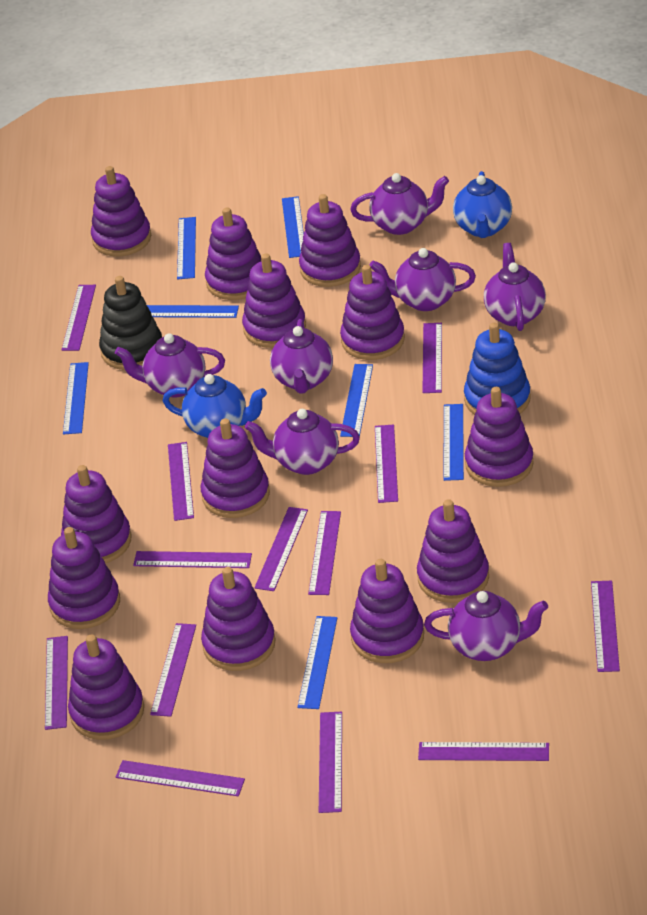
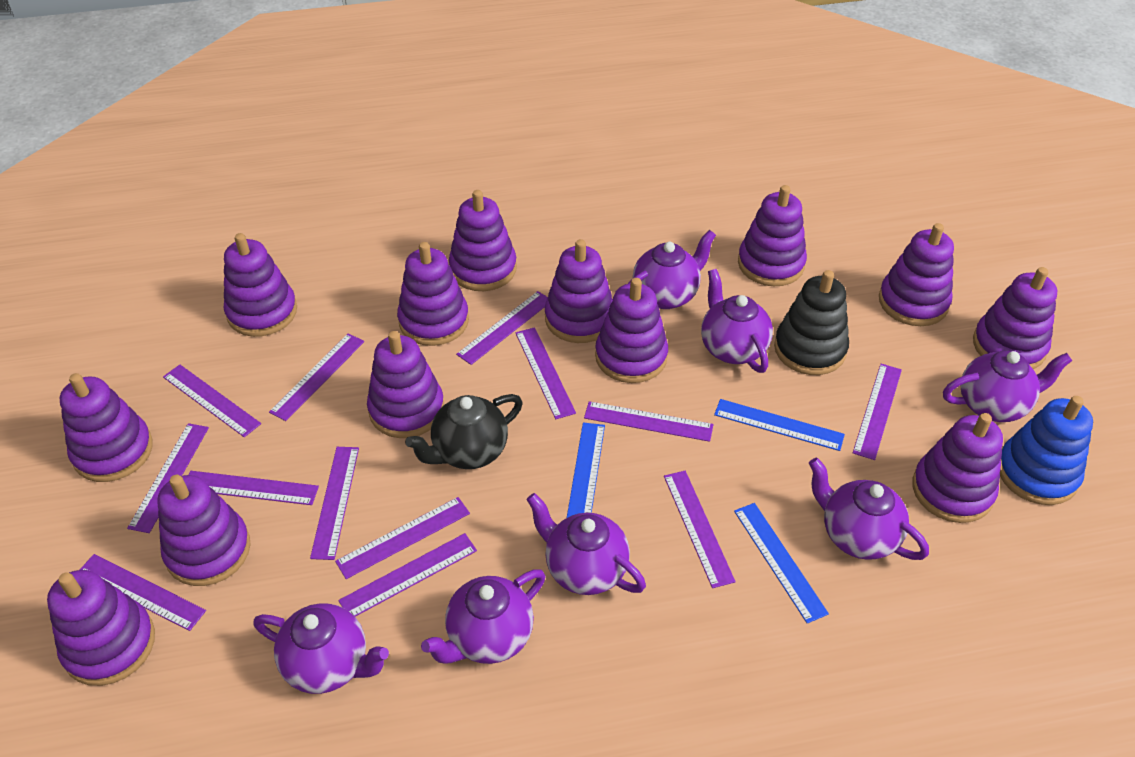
black teapot: 0 -> 1
blue ruler: 7 -> 3
blue teapot: 2 -> 0

